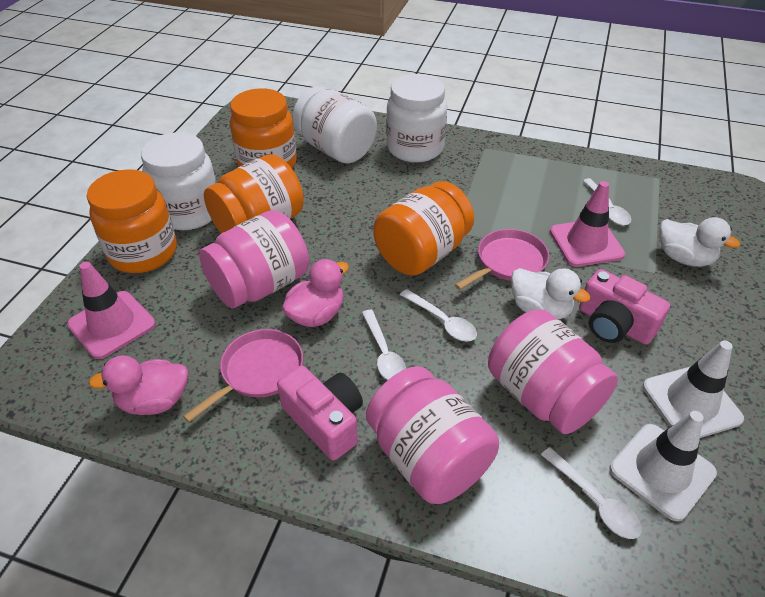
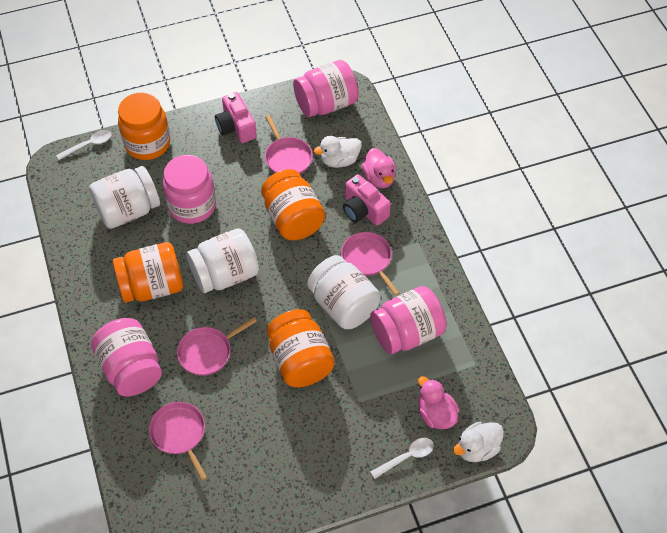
pink jar: 3 -> 4
pink pan: 2 -> 4
pink traffic cone: 2 -> 0
white spoon: 4 -> 2
white traffic cone: 2 -> 0

